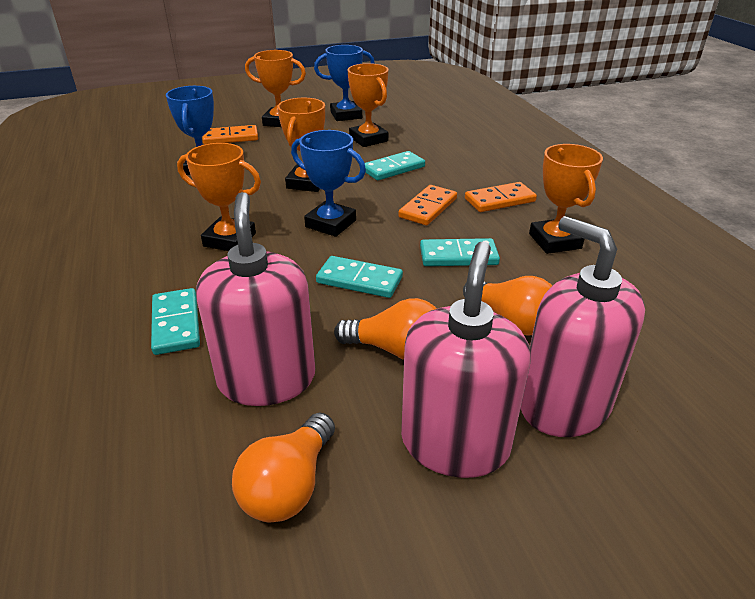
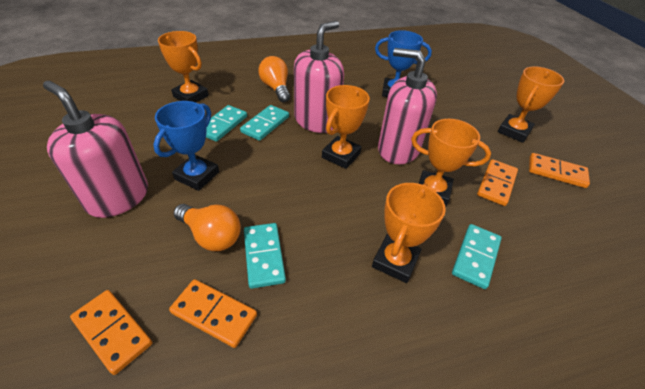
blue trophy: 3 -> 2
orange domino: 3 -> 4
orange light bulb: 3 -> 2

